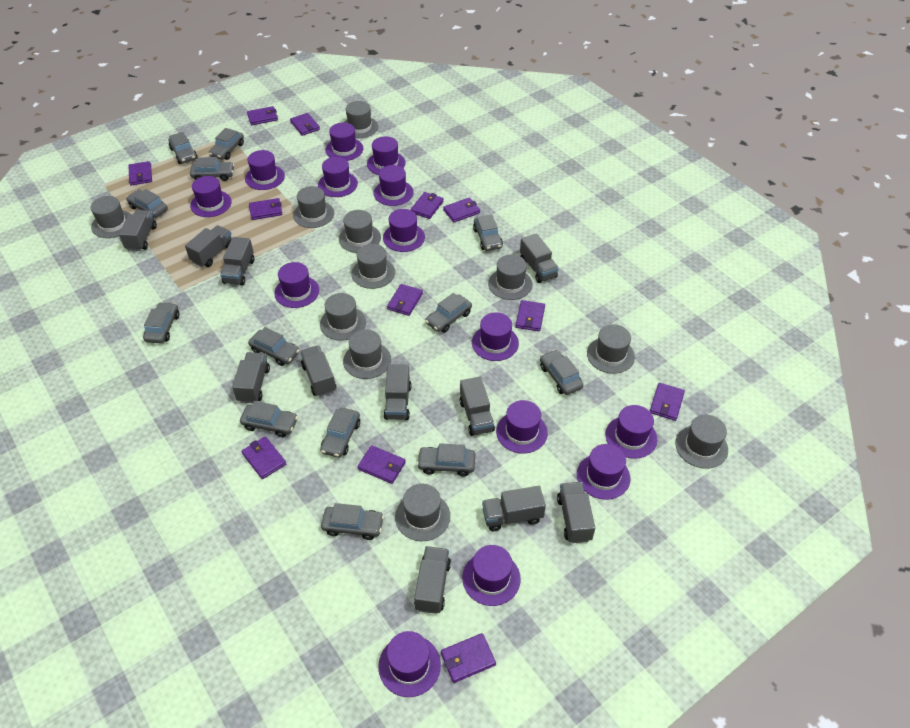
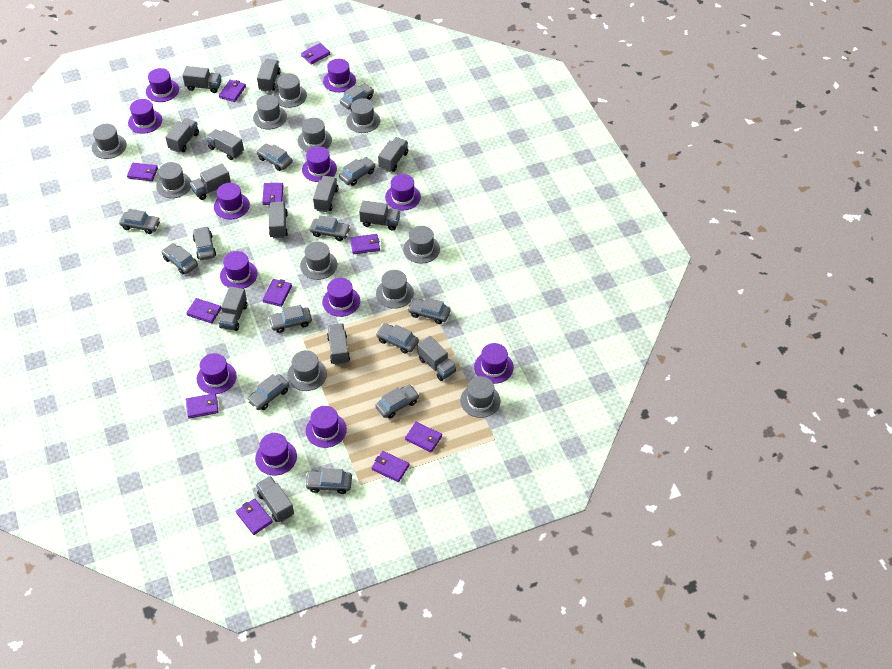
grey truck: 11 -> 13
purple hat: 14 -> 12
purple wallet: 12 -> 11

